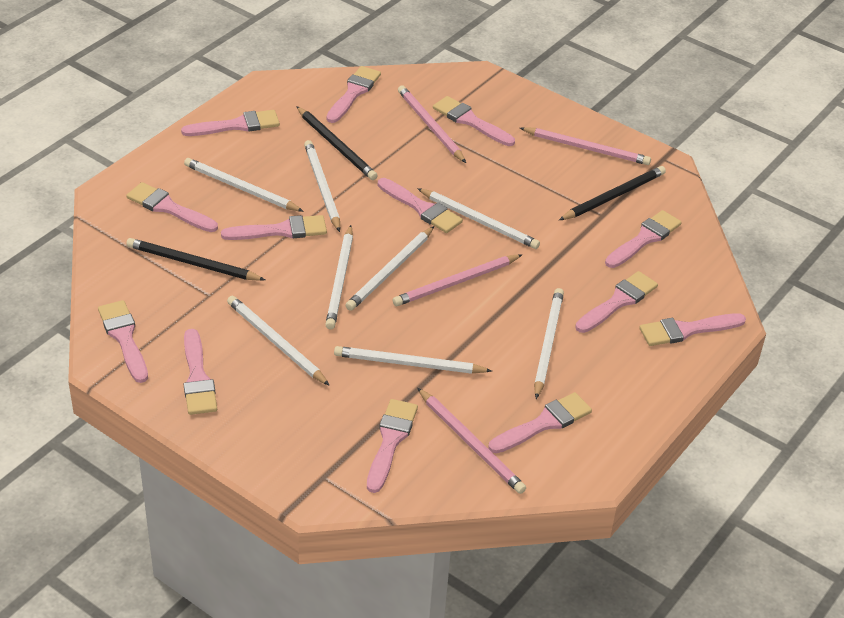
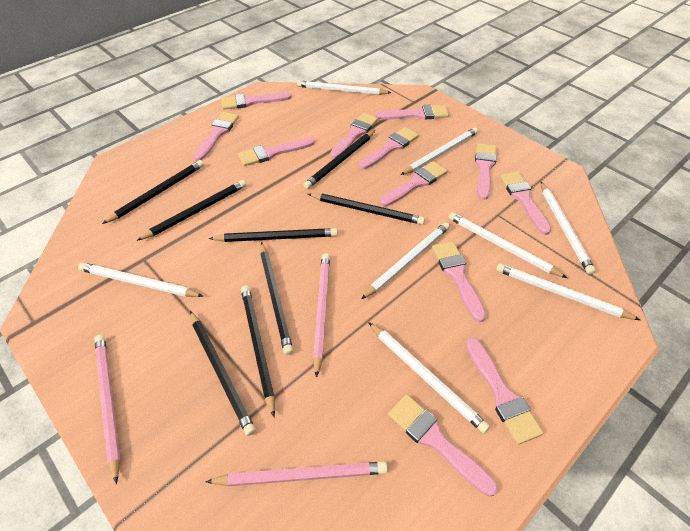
black pencil: 3 -> 8
pink brush: 13 -> 12
pink pencil: 4 -> 3

